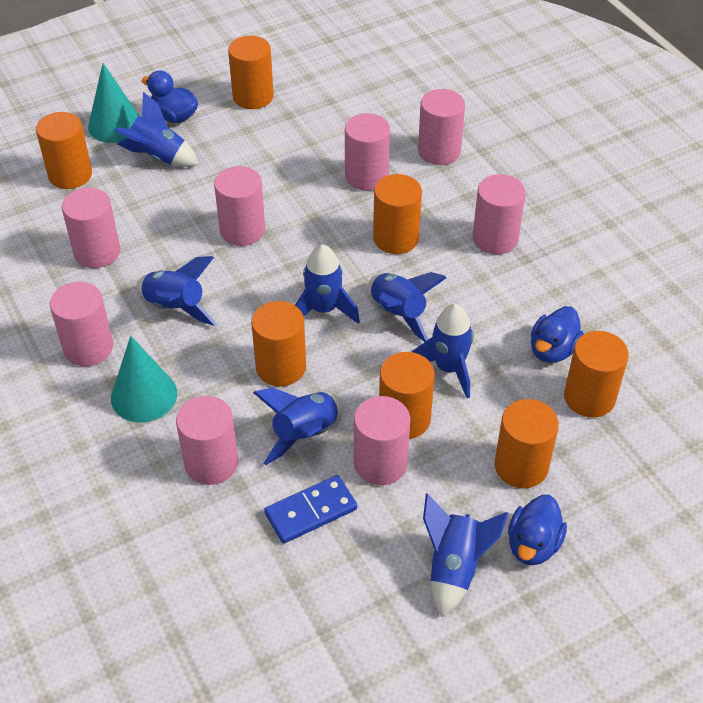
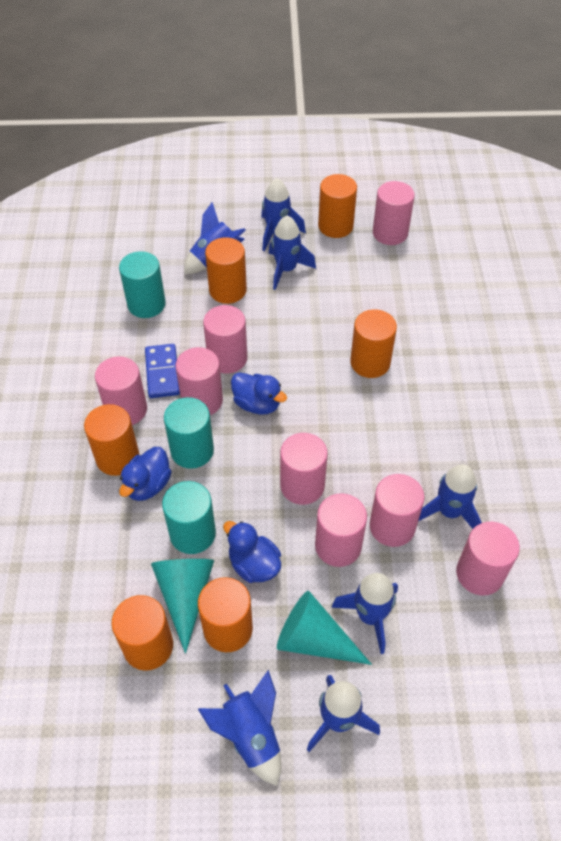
orange cylinder: 7 -> 6
turquoise cylinder: 0 -> 3

